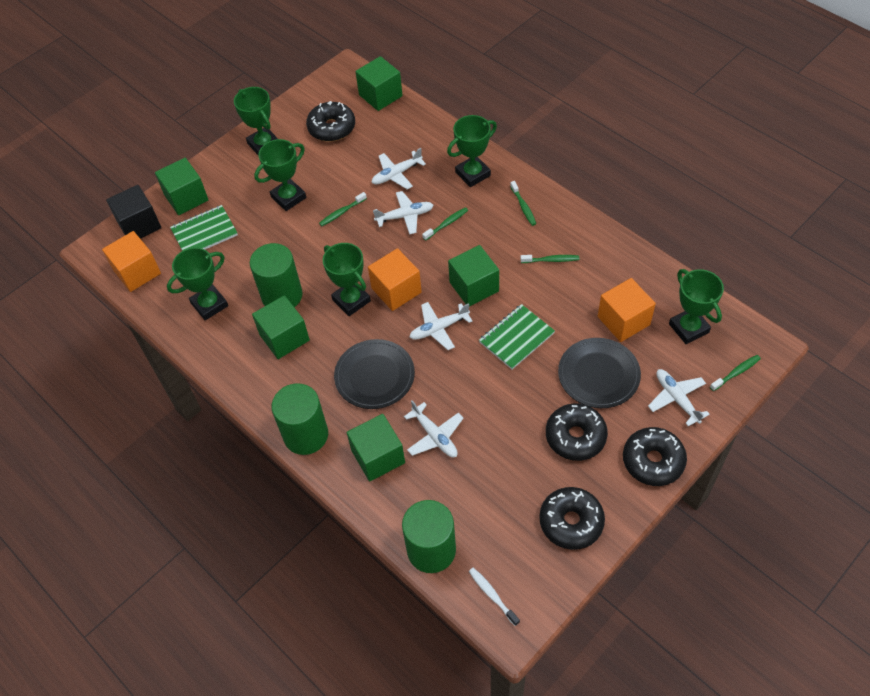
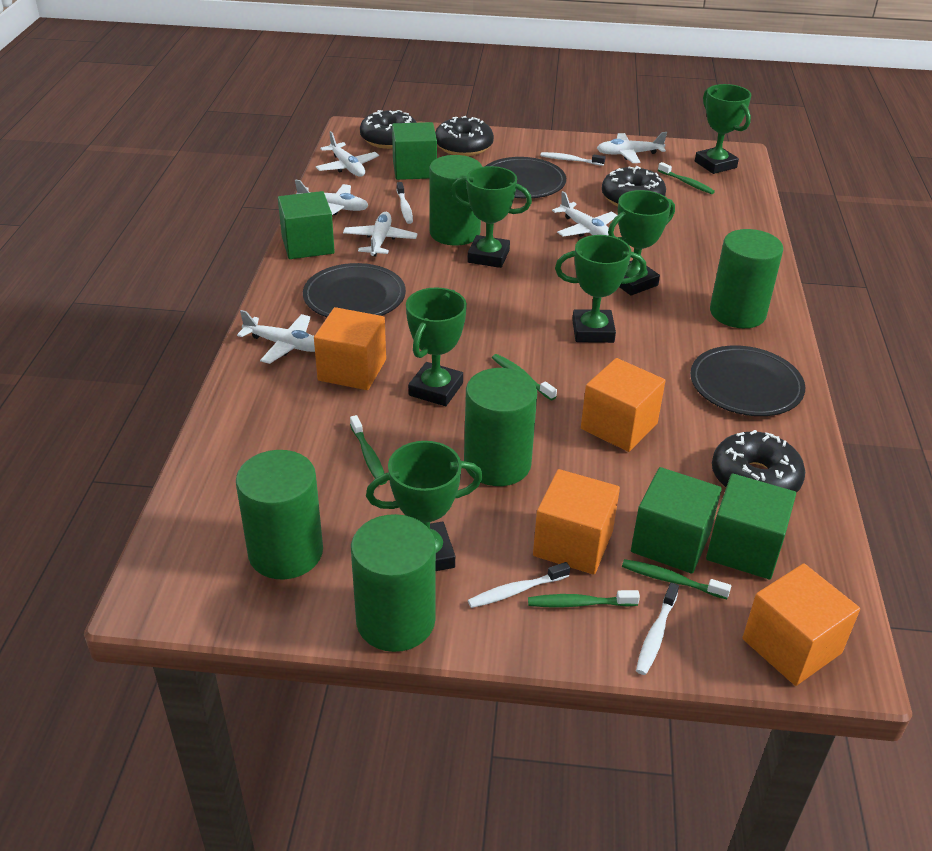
black cube: 1 -> 0
black plate: 2 -> 3
green cube: 5 -> 4
green cylinder: 3 -> 5
green notebook: 2 -> 0
orange cube: 3 -> 4
white plane: 5 -> 6
white toothbrush: 1 -> 4

